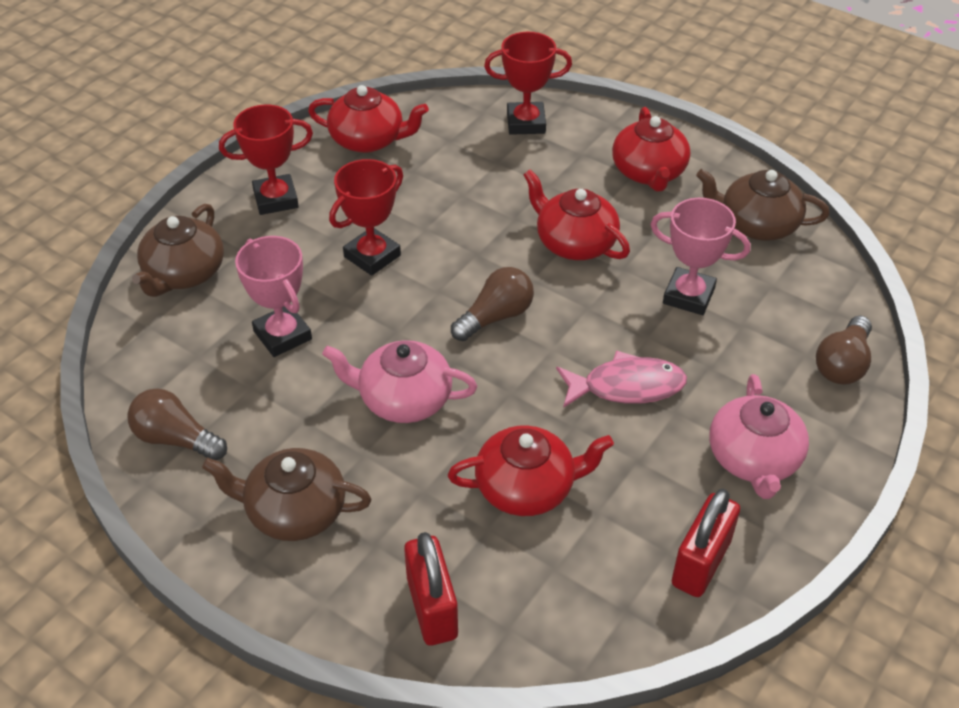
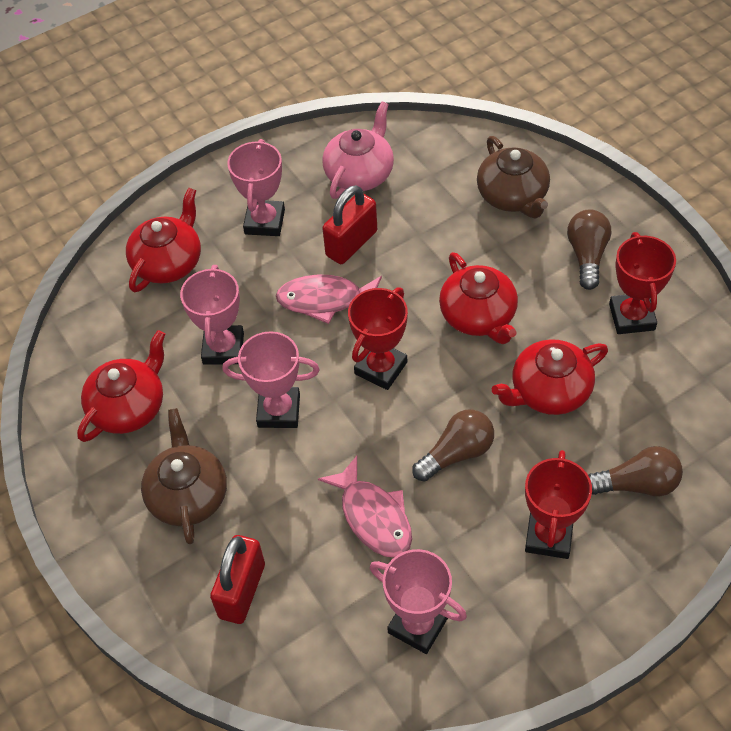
brown teapot: 3 -> 2
pink fish: 1 -> 2
pink teapot: 2 -> 1
pink trophy: 2 -> 4

